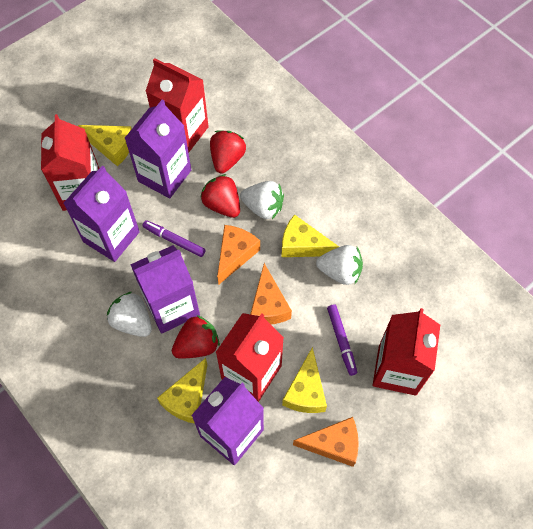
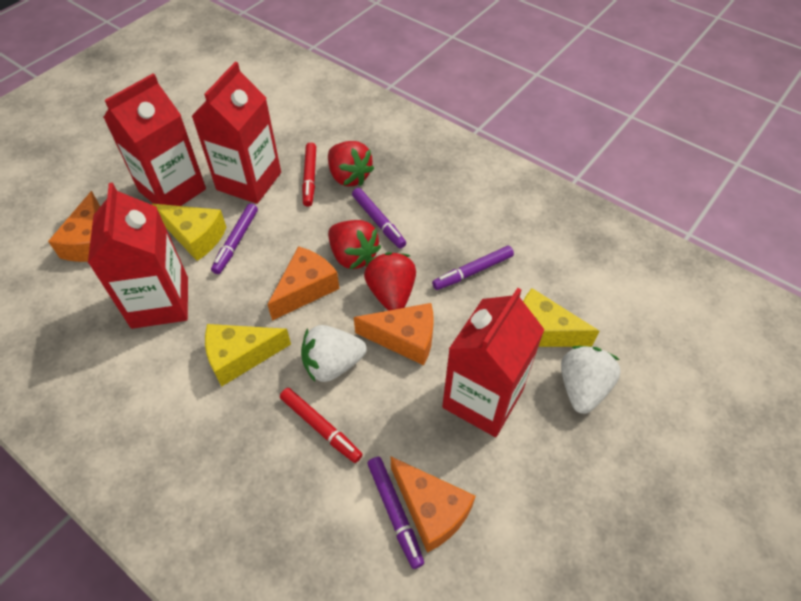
orange cheese: 3 -> 4
purple carton: 4 -> 0
purple marker: 2 -> 4
red marker: 0 -> 2
white strawberry: 3 -> 2
yellow cheese: 4 -> 3

